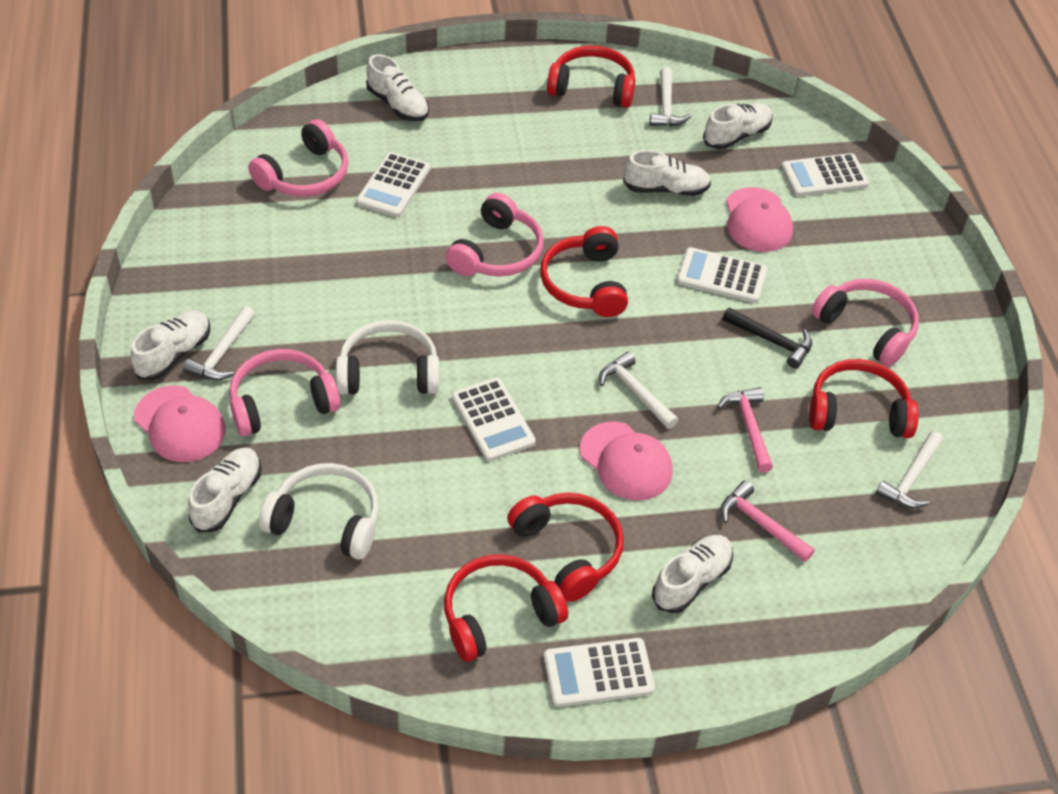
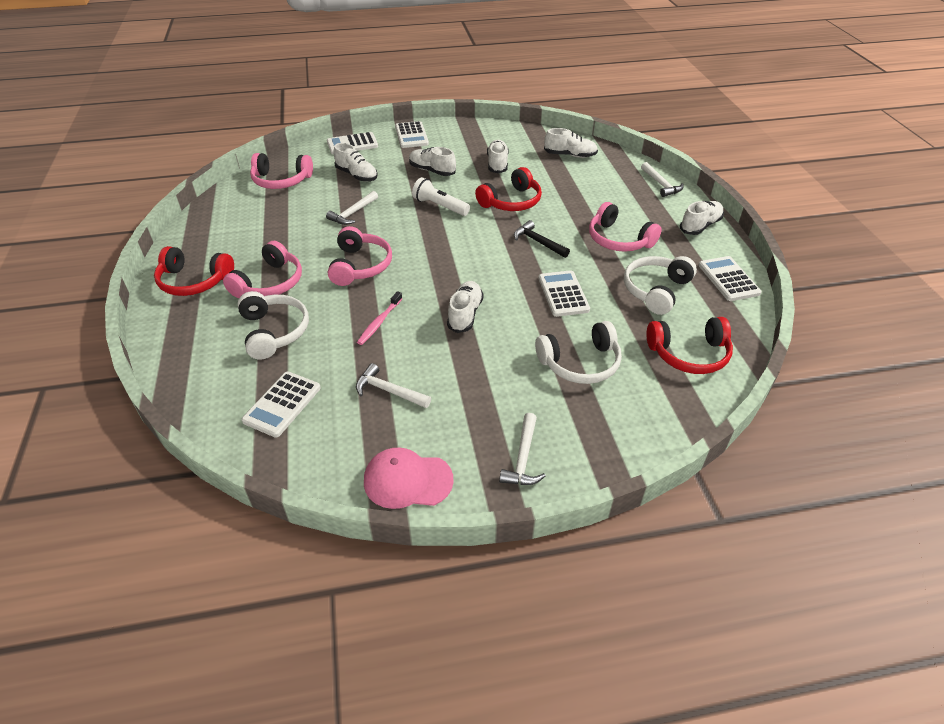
pink cap: 3 -> 1
pink hammer: 2 -> 0
pink toothbrush: 0 -> 1
red headphones: 5 -> 3
white flashlight: 0 -> 1
white headphones: 2 -> 3

